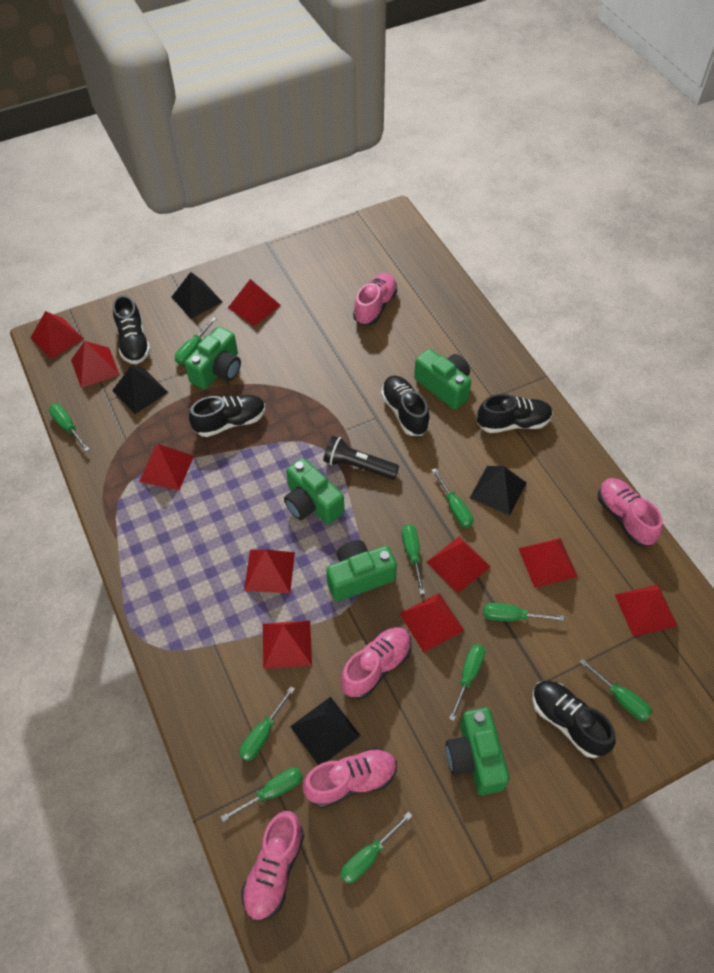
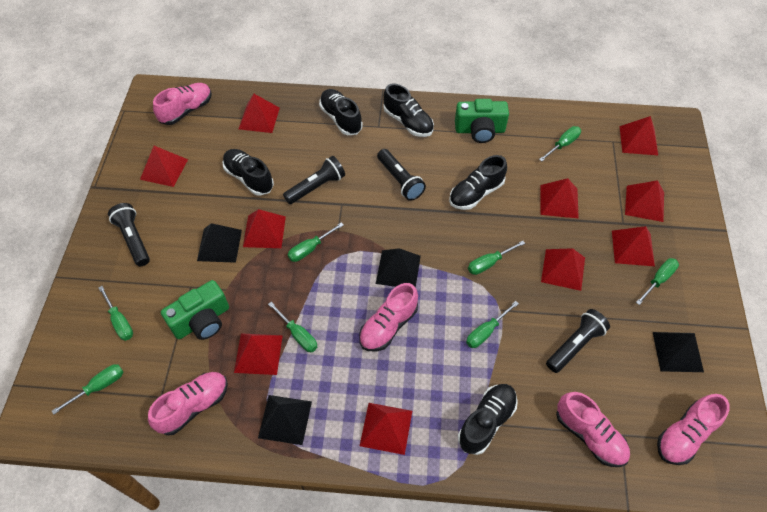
black flashlight: 1 -> 4
green camera: 5 -> 2
green screwdriver: 10 -> 8

